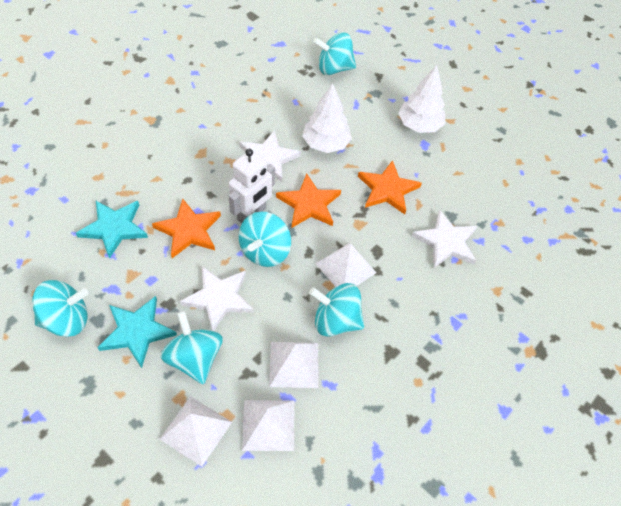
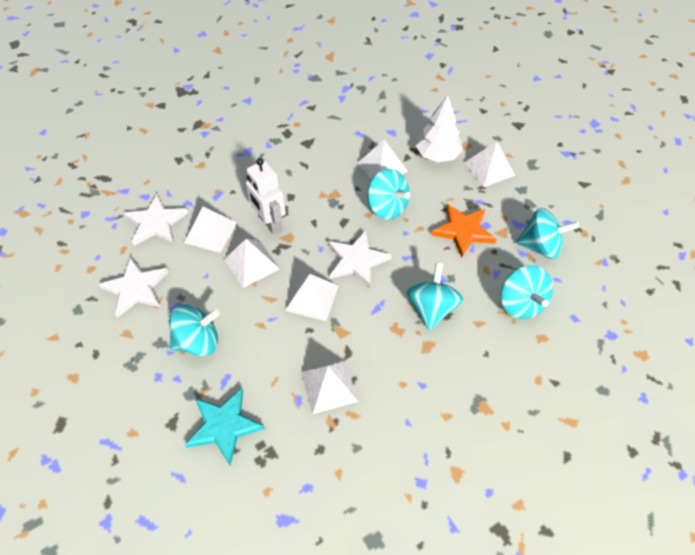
orange star: 3 -> 1
turquoise star: 2 -> 1
white pyramid: 4 -> 6
white tree: 2 -> 1

